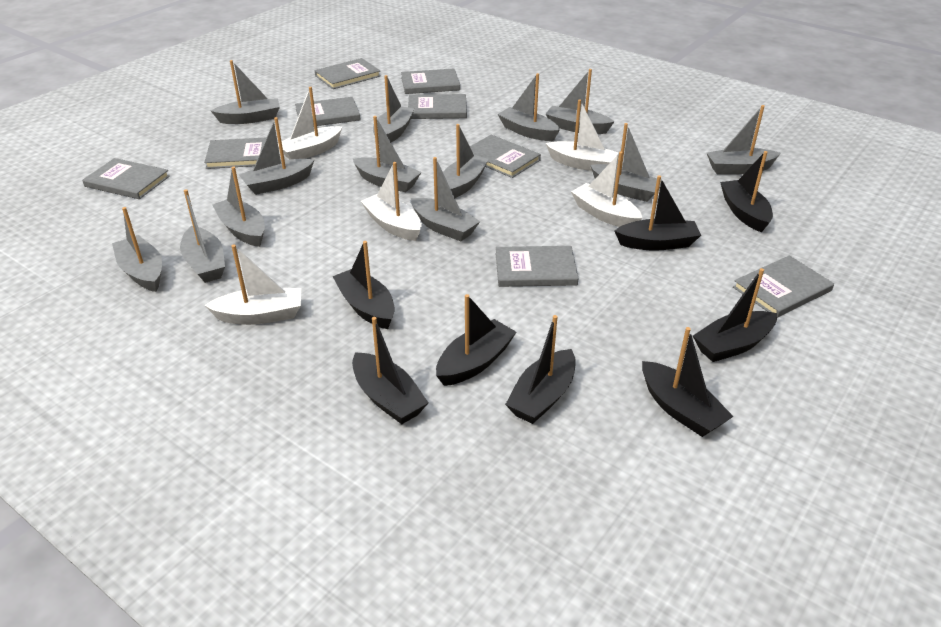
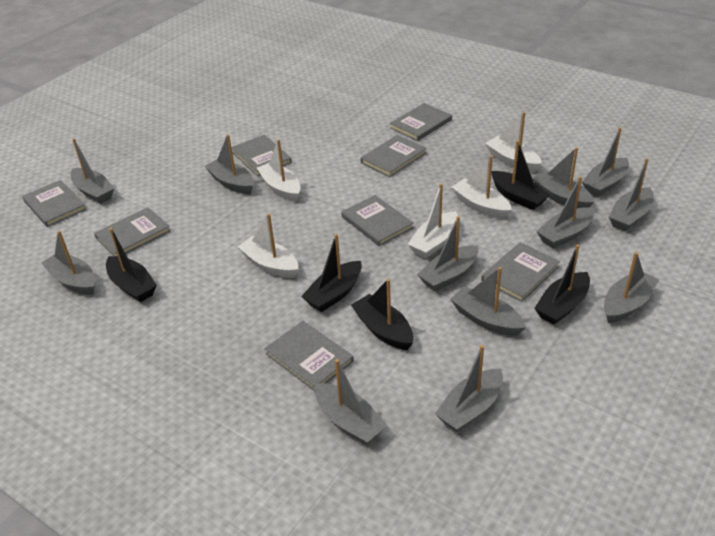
black boat: 8 -> 5
grey boat: 13 -> 12
grey book: 9 -> 8

